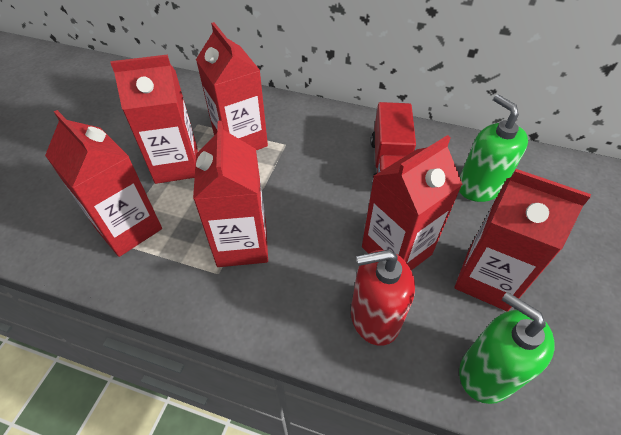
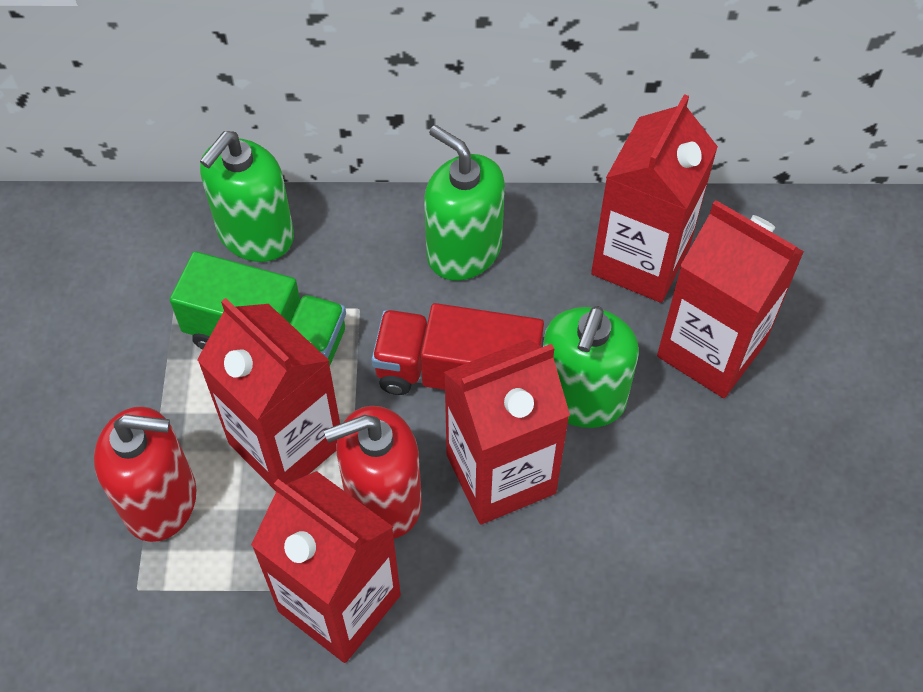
green soap dispenser: 2 -> 3
green truck: 0 -> 1
red carton: 6 -> 5
red soap dispenser: 1 -> 2

